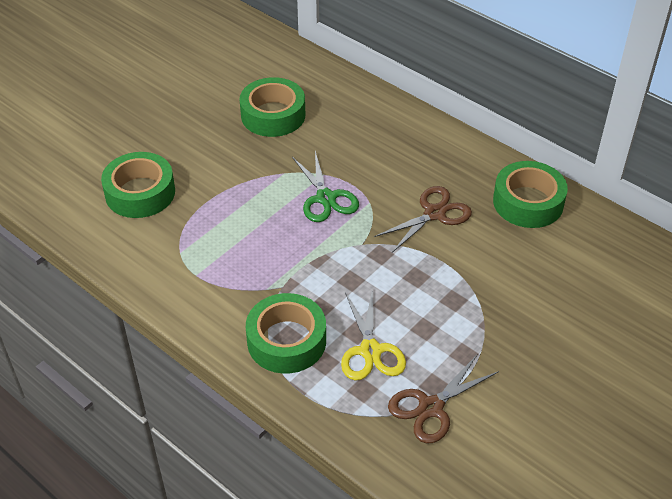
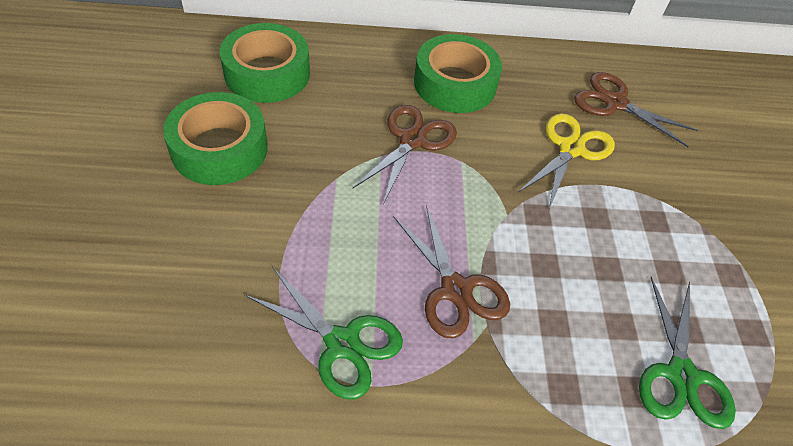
brown scissors: 2 -> 3
green scissors: 1 -> 2
green tape: 4 -> 3

